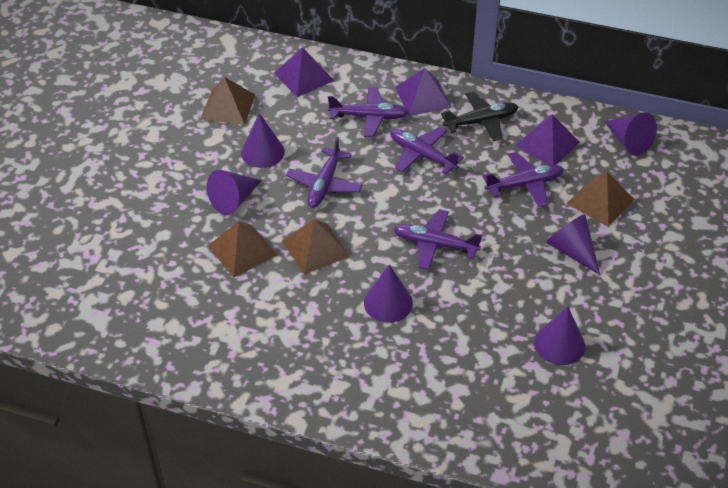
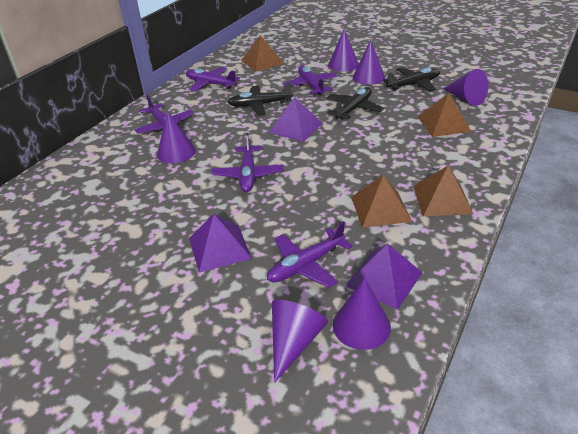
black plane: 1 -> 3

